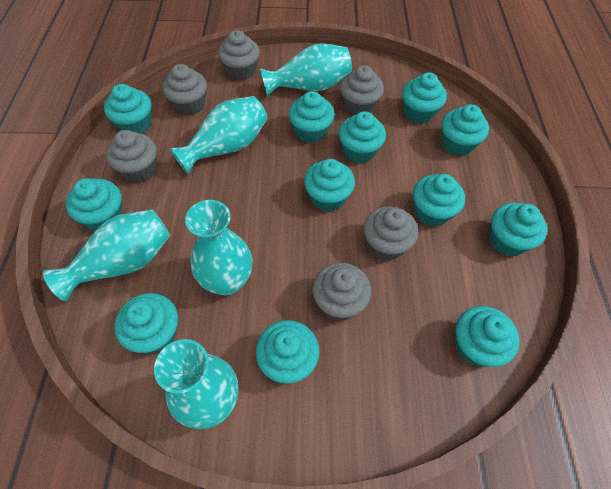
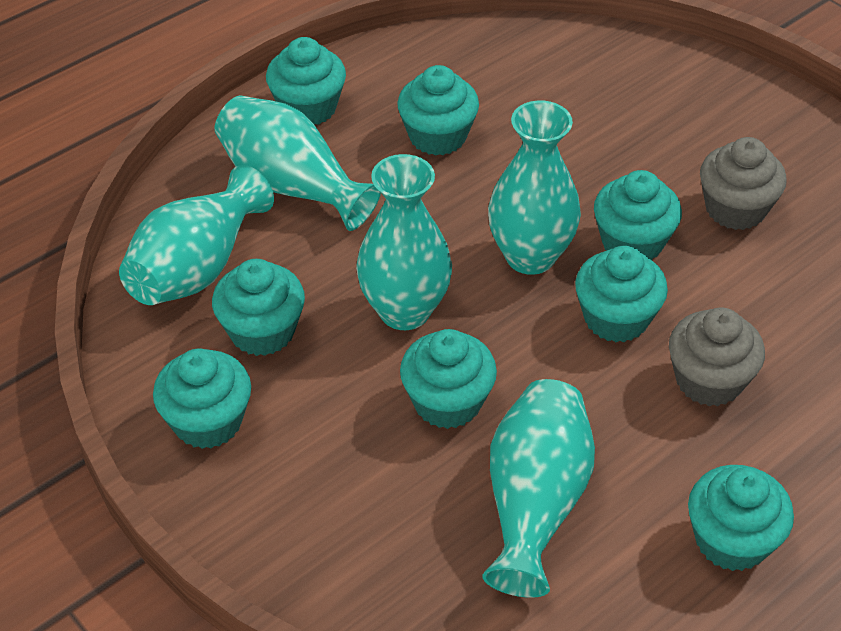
grey cupcake: 6 -> 2
turquoise cupcake: 12 -> 8

